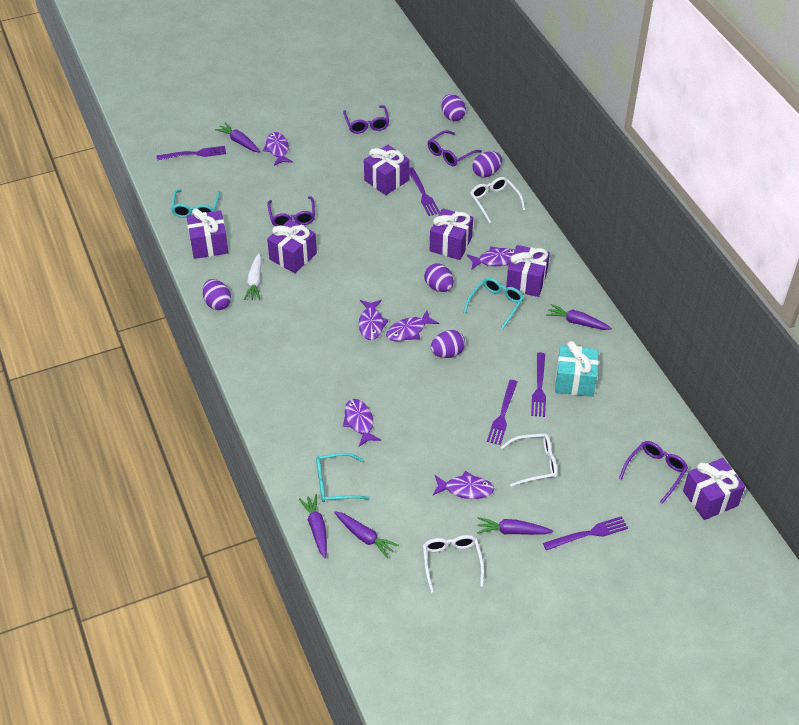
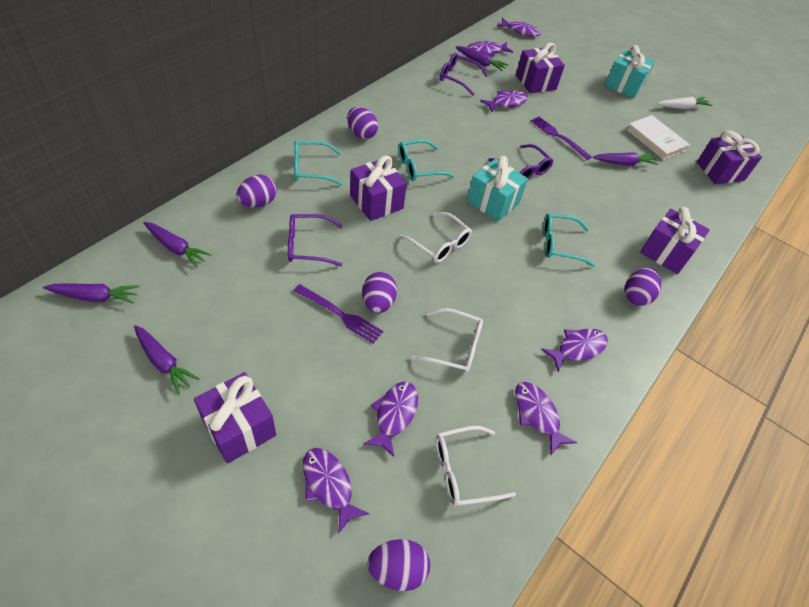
purple fish: 6 -> 7
purple fork: 5 -> 2
purple gift: 6 -> 5
purple glasses: 4 -> 3
turquoise gift: 1 -> 2
white book: 0 -> 1

